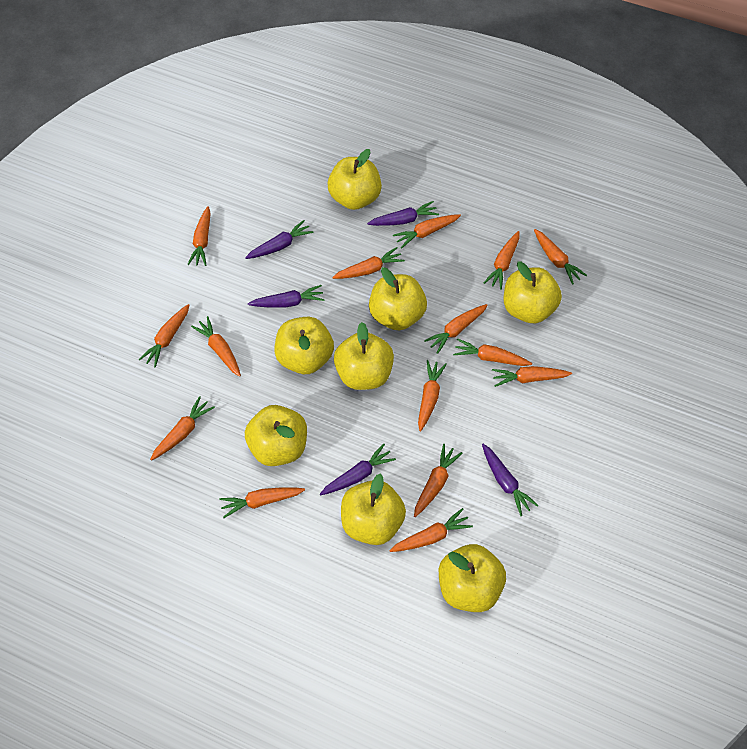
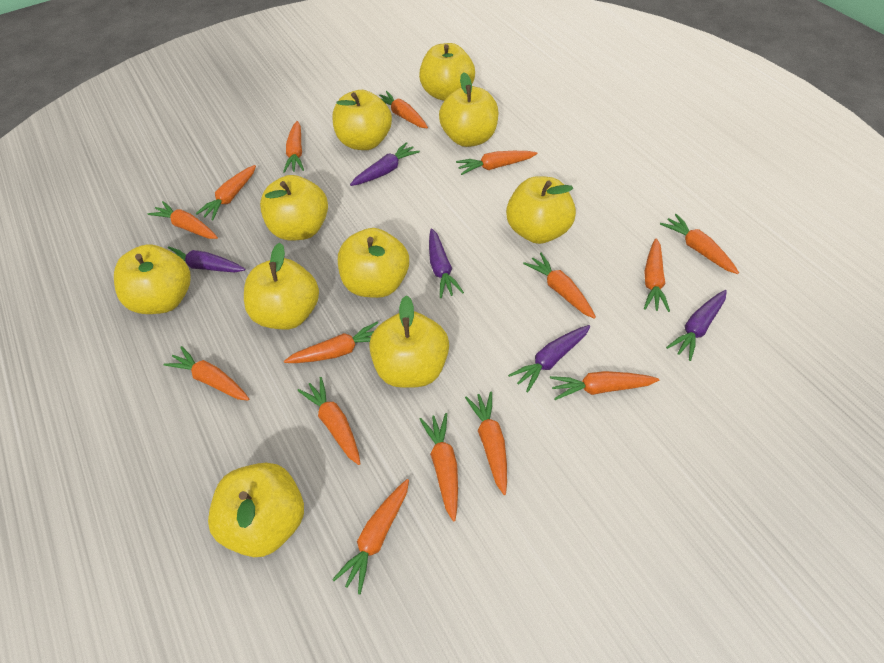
yellow apple: 8 -> 10

